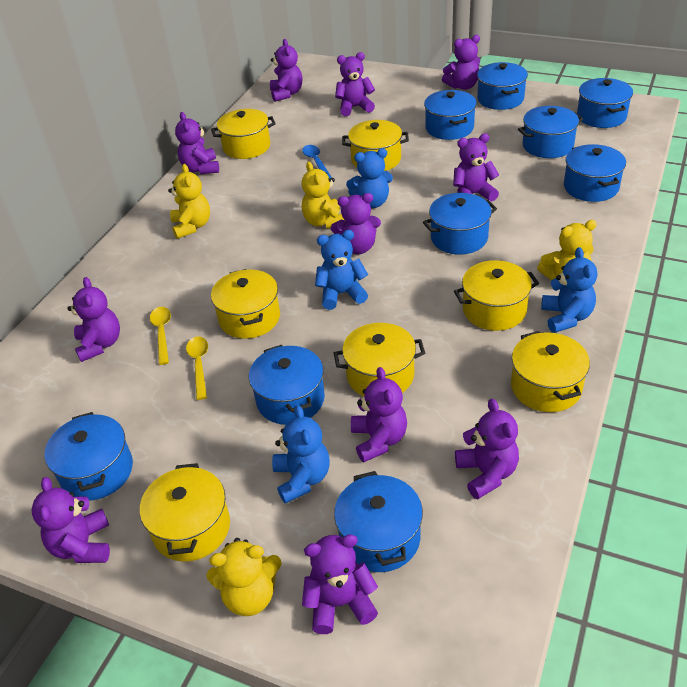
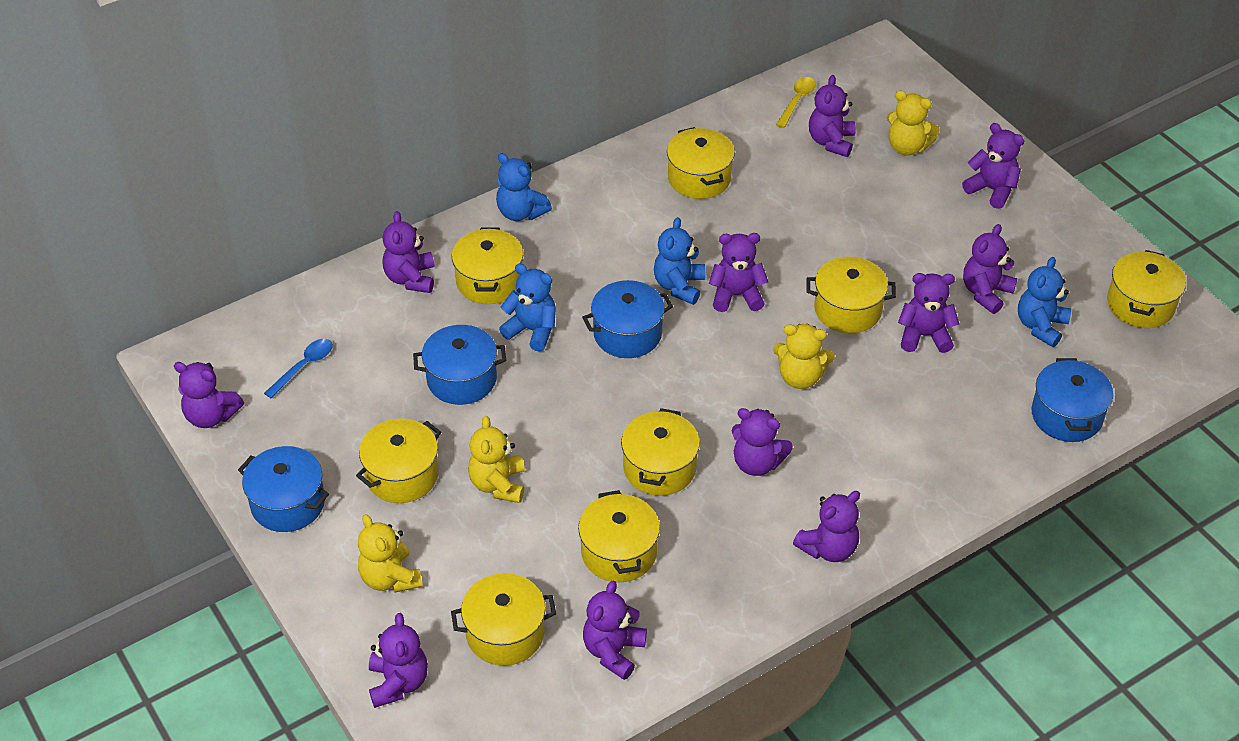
blue pot: 9 -> 4
yellow pot: 7 -> 8
yellow spoon: 2 -> 1

